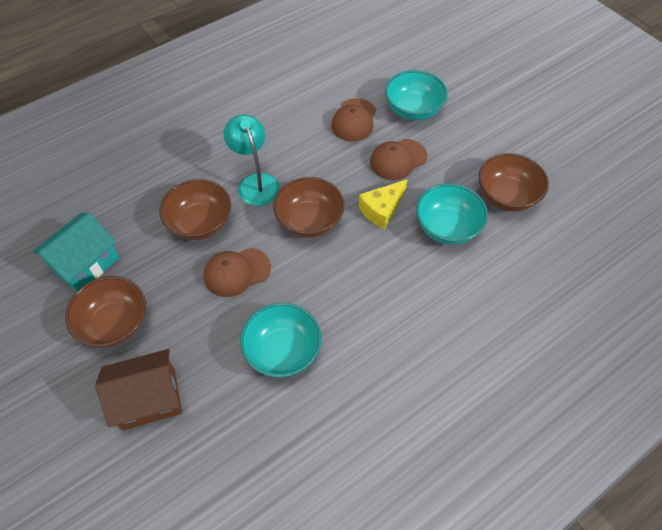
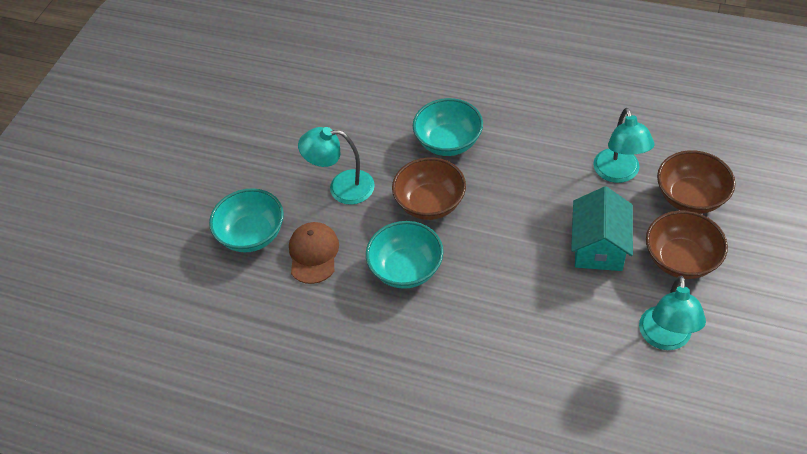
brown bowl: 4 -> 3
brown cap: 3 -> 1
brown house: 1 -> 0
turquoise lamp: 1 -> 3
yellow cheese: 1 -> 0

